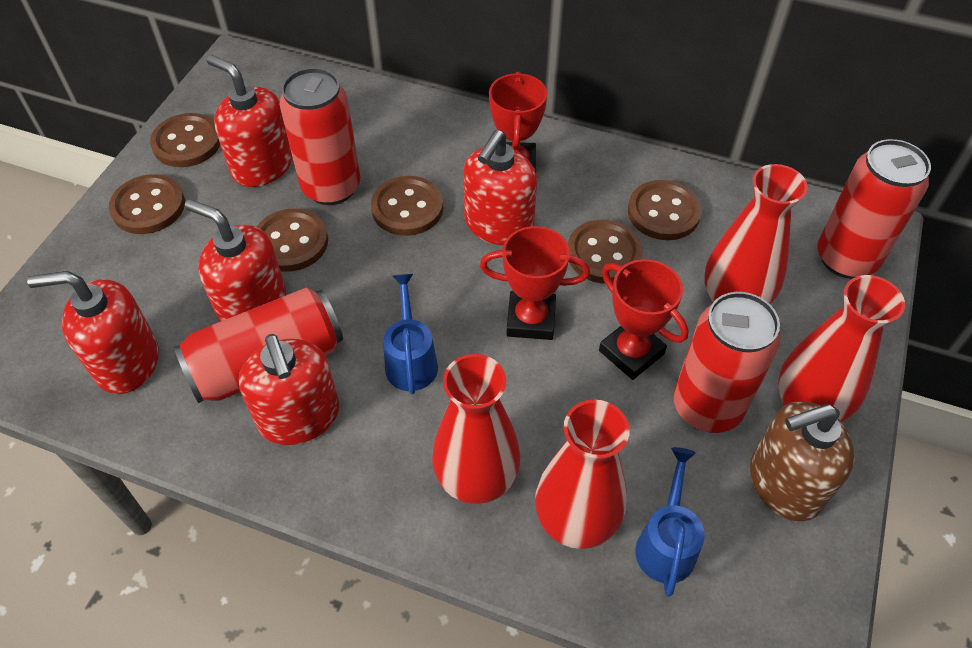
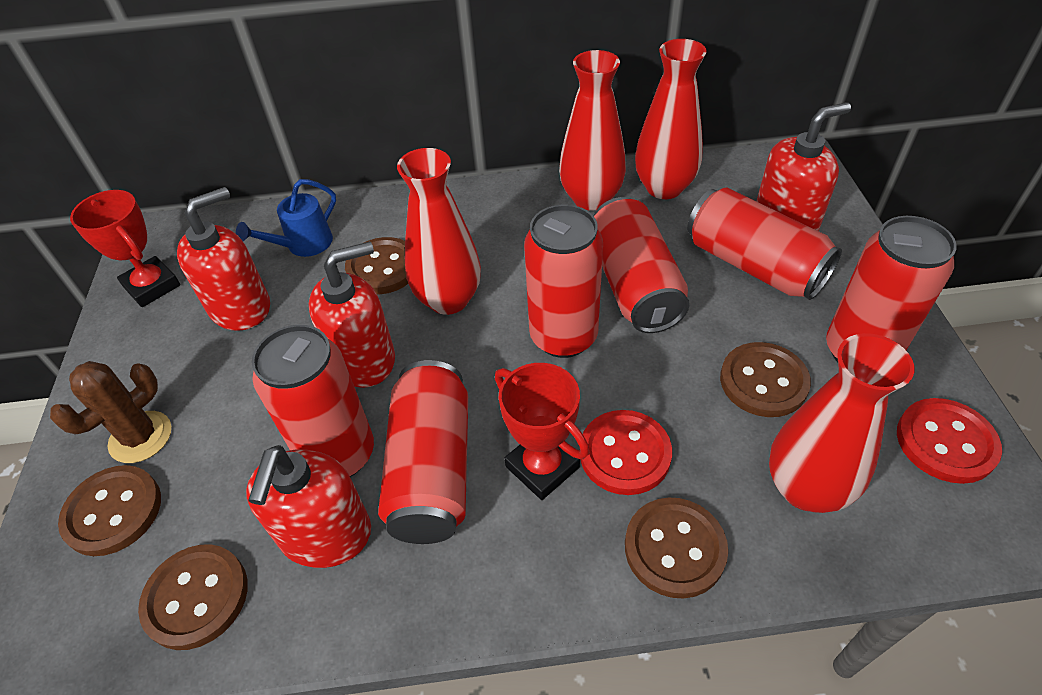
blue watering can: 2 -> 1
brown button: 6 -> 5
brown cactus: 0 -> 1
brown soap dispenser: 1 -> 0
red button: 0 -> 2
red can: 4 -> 6
red soap dispenser: 5 -> 4
red trophy: 3 -> 2

